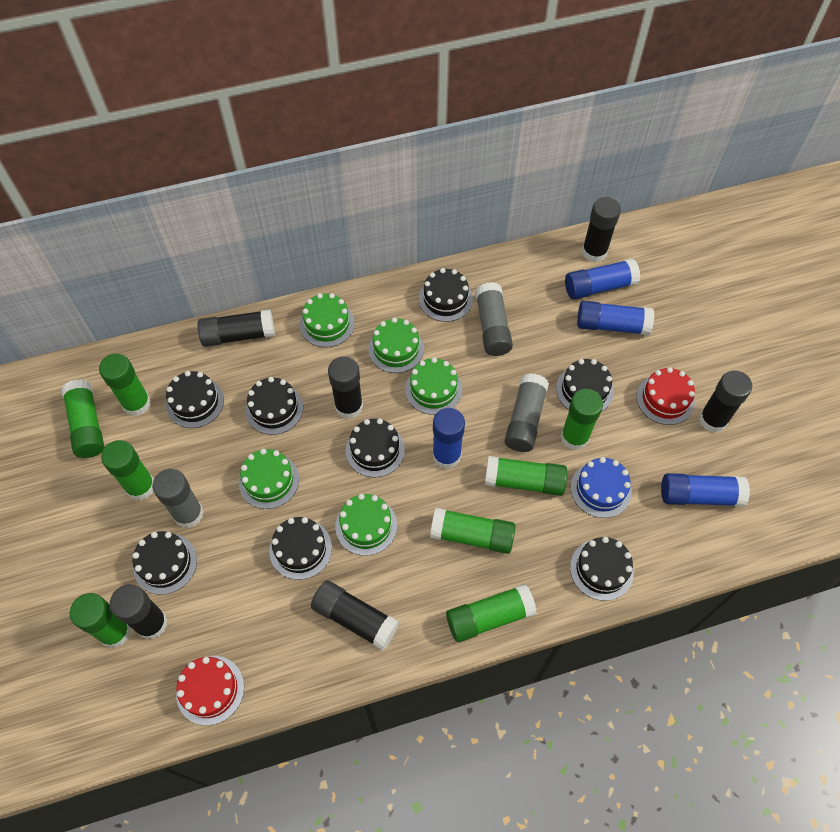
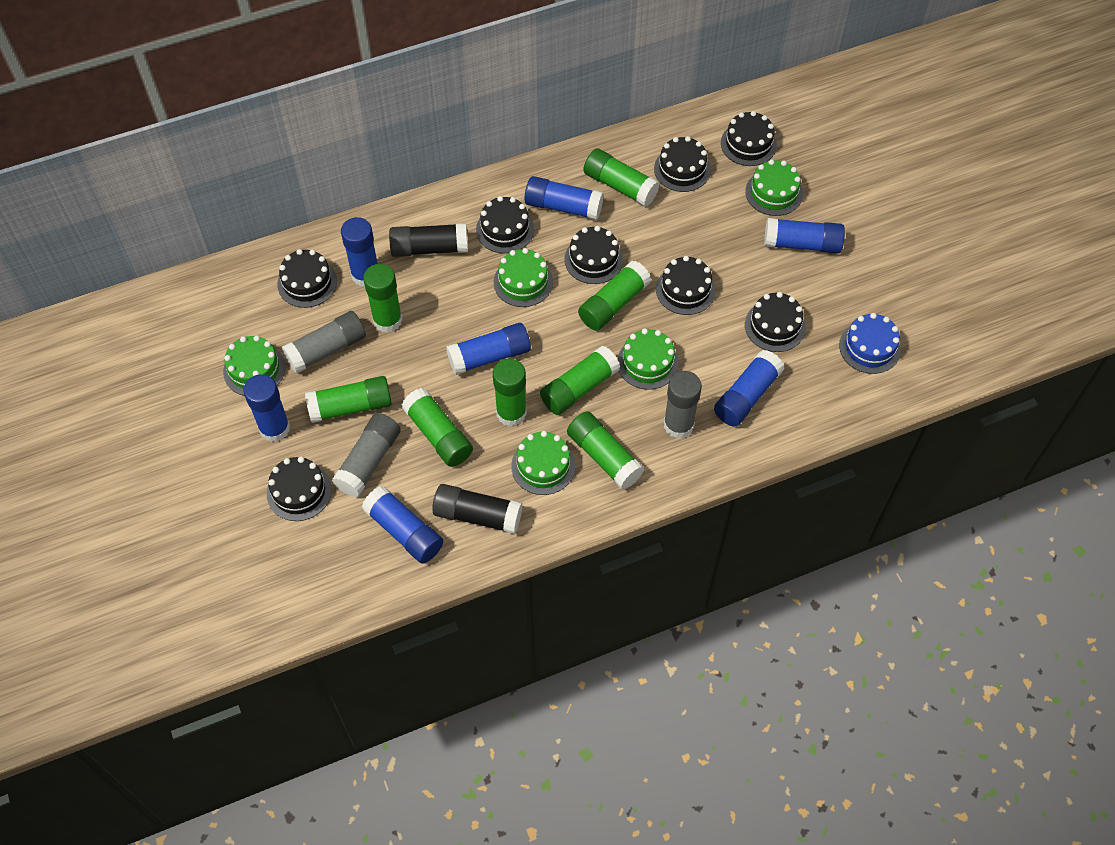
black glue stick: 6 -> 2
blue glue stick: 4 -> 7
red cake: 2 -> 0

